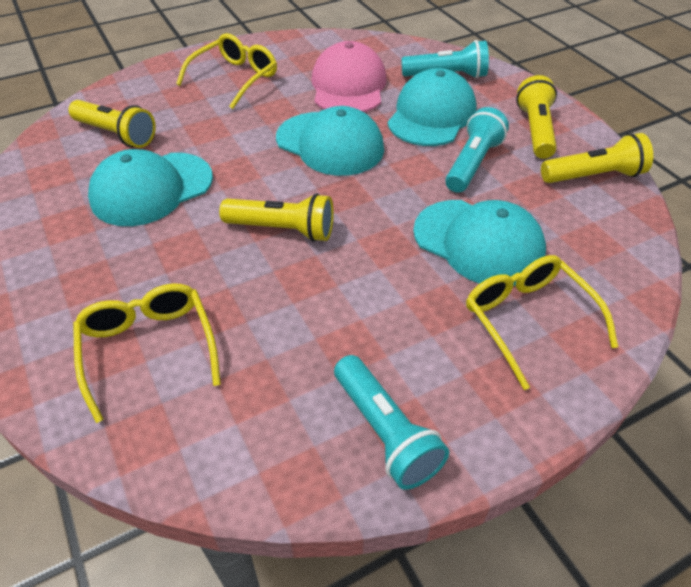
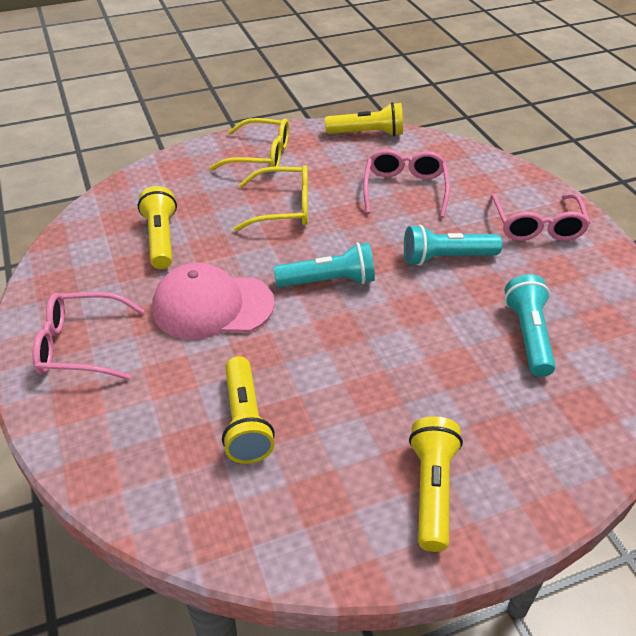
pink glasses: 0 -> 3
turquoise cap: 4 -> 0
yellow glasses: 3 -> 2

